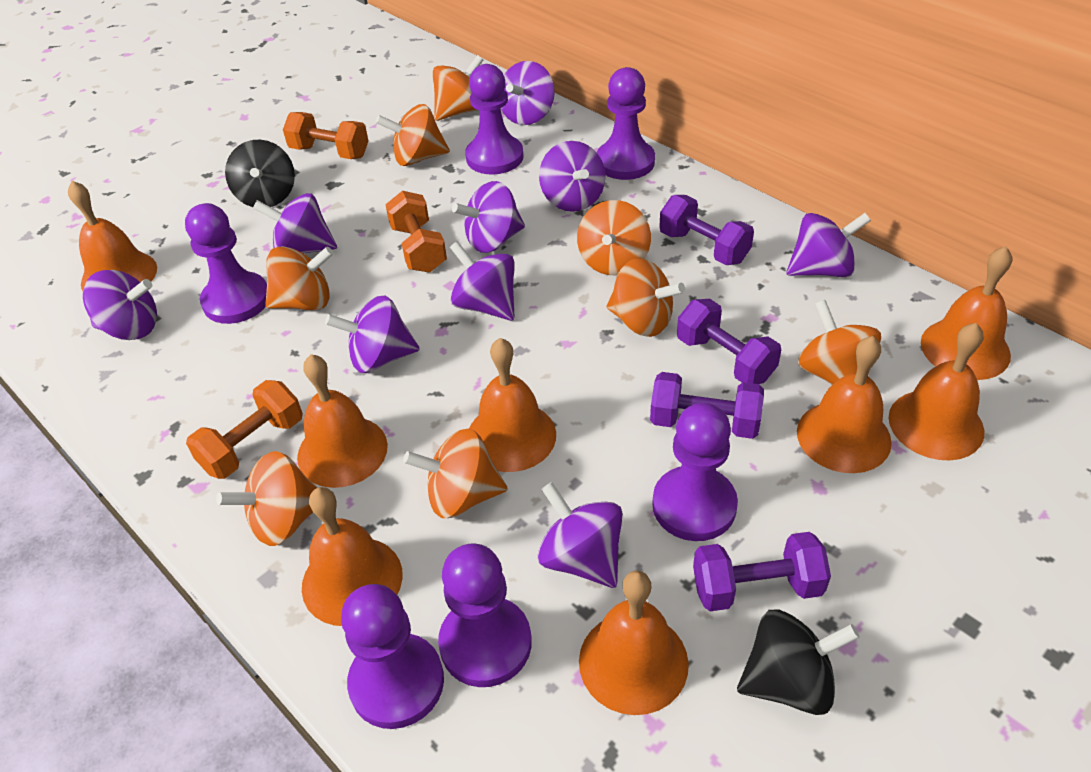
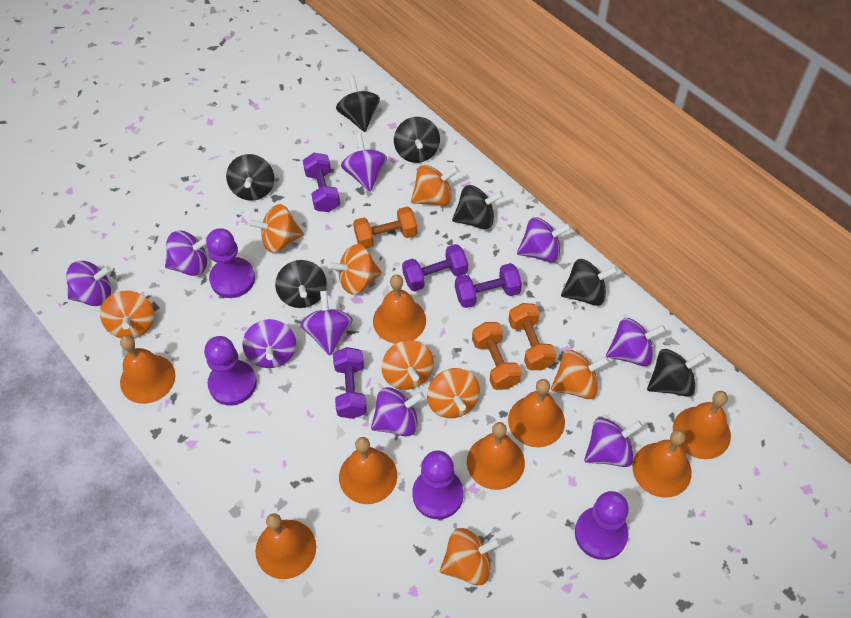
black spinning top: 2 -> 7
purple pawn: 6 -> 4

